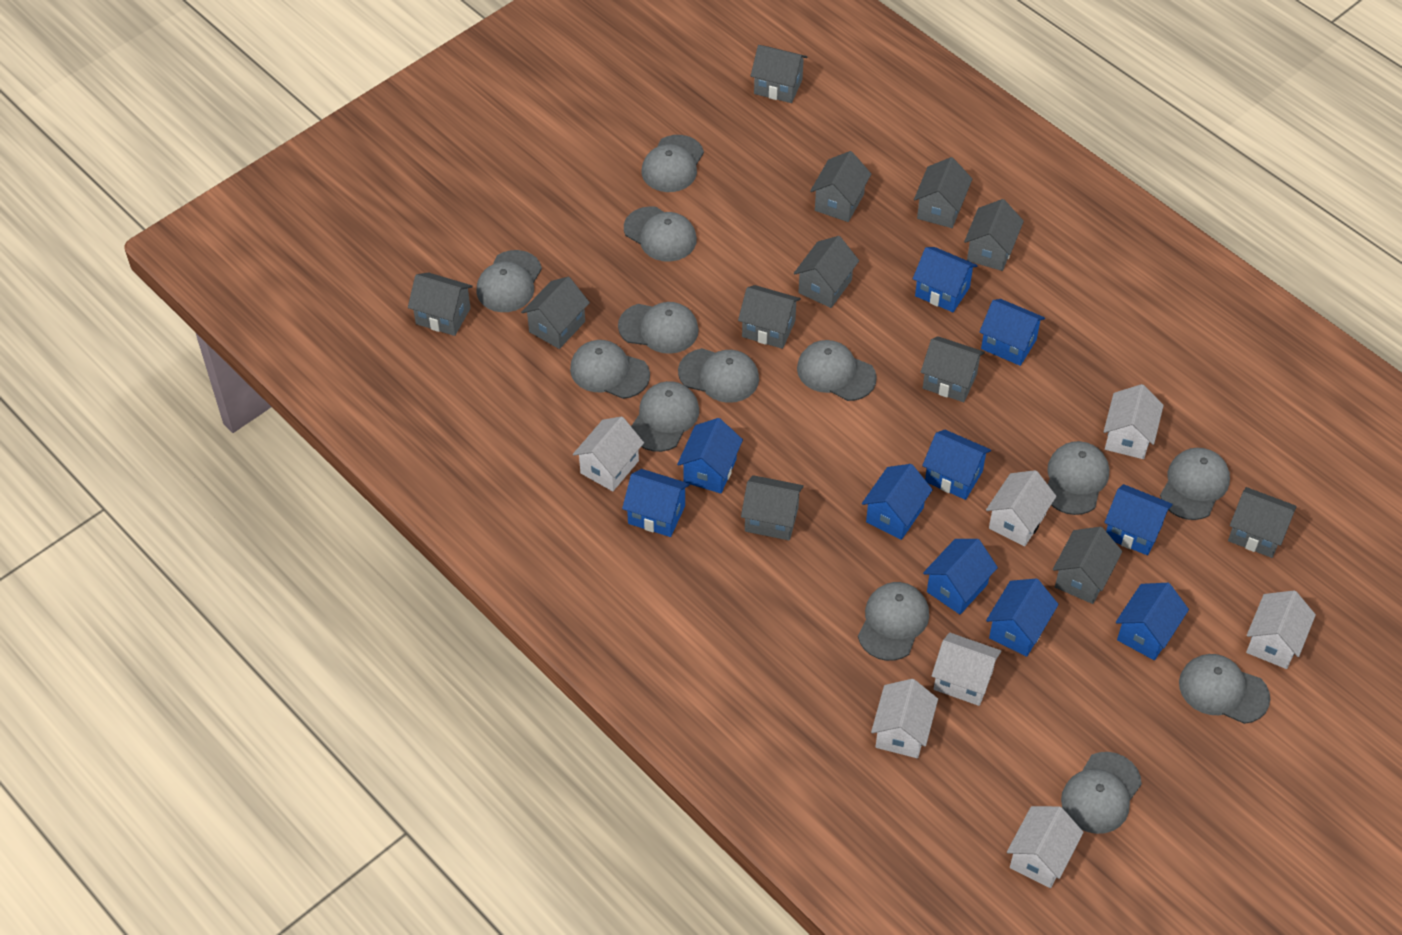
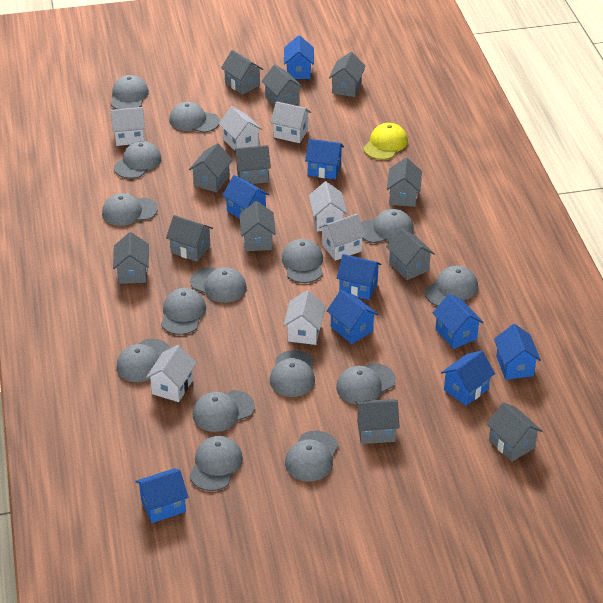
blue house: 10 -> 9
grey cap: 13 -> 15
yellow cap: 0 -> 1

